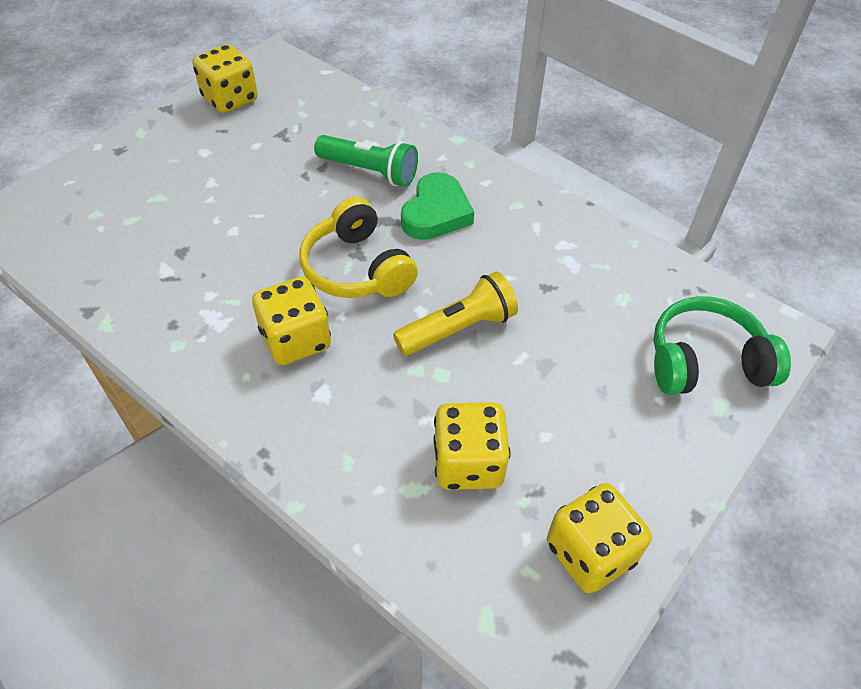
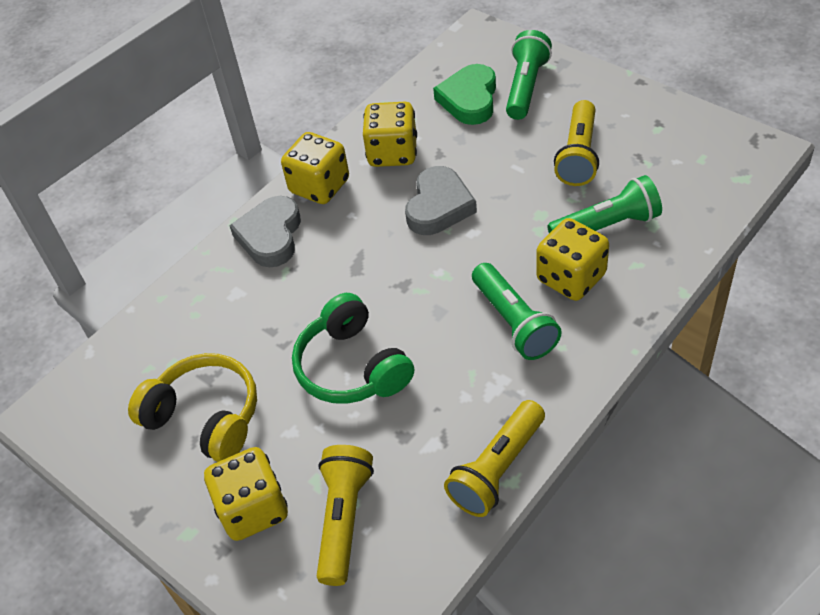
green flashlight: 1 -> 3
grey heart: 0 -> 2
yellow flashlight: 1 -> 3

